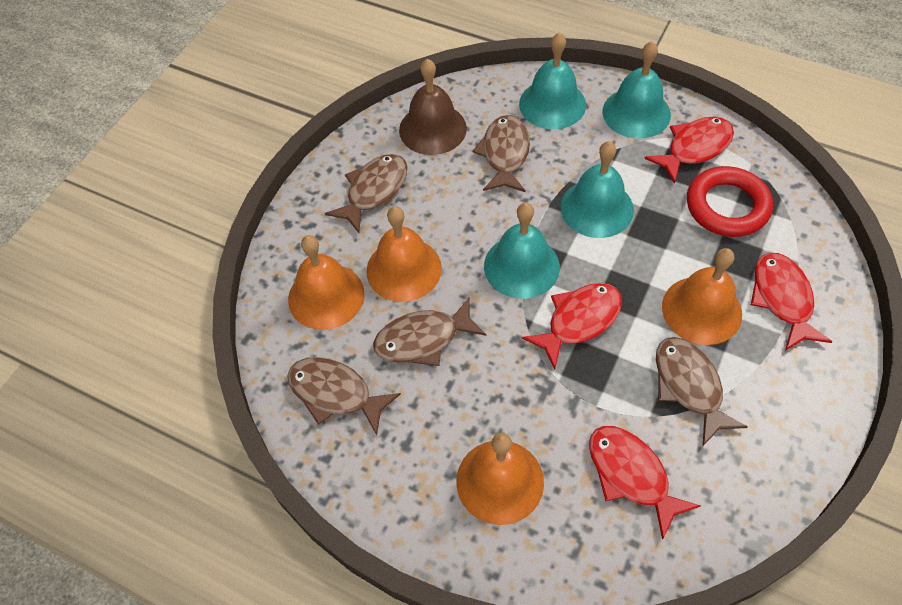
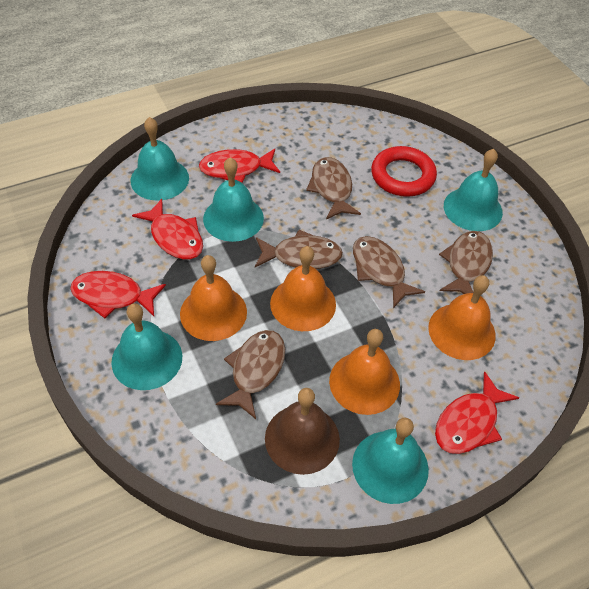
turquoise bell: 4 -> 5

